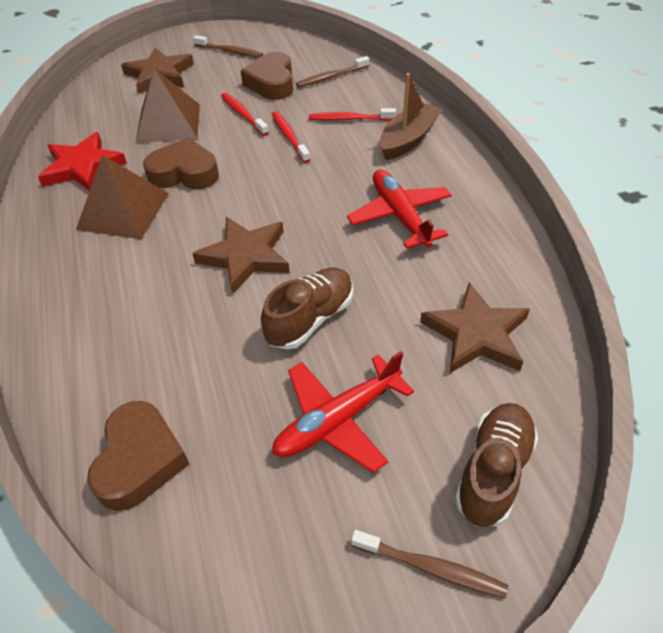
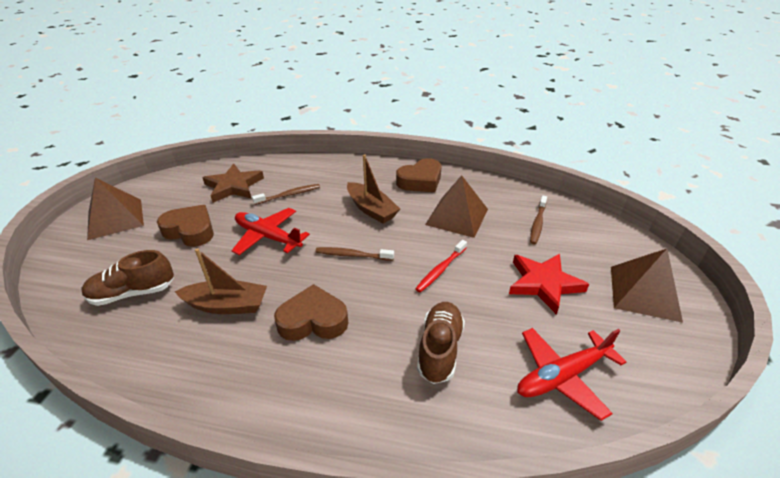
brown boat: 1 -> 2
brown pyramid: 2 -> 3
brown star: 3 -> 1
red toothbrush: 3 -> 1

